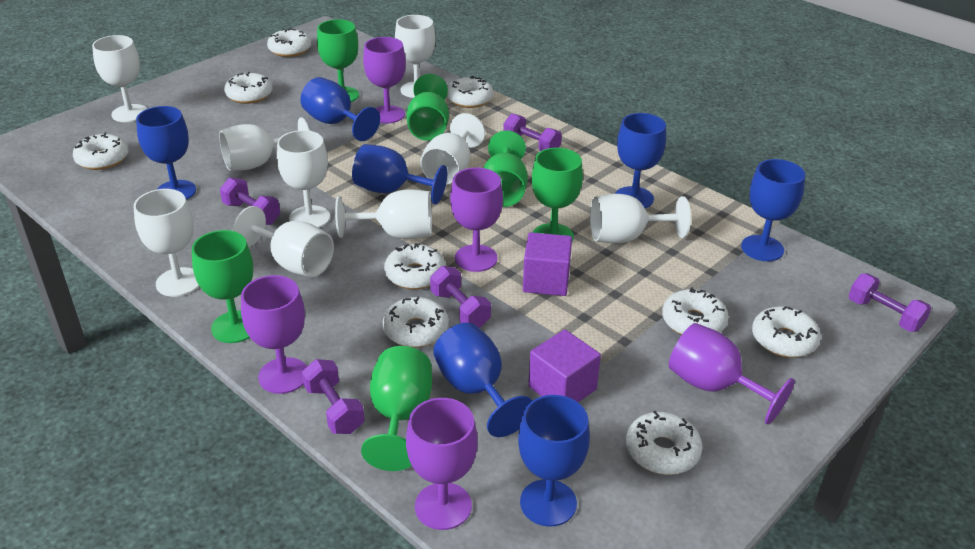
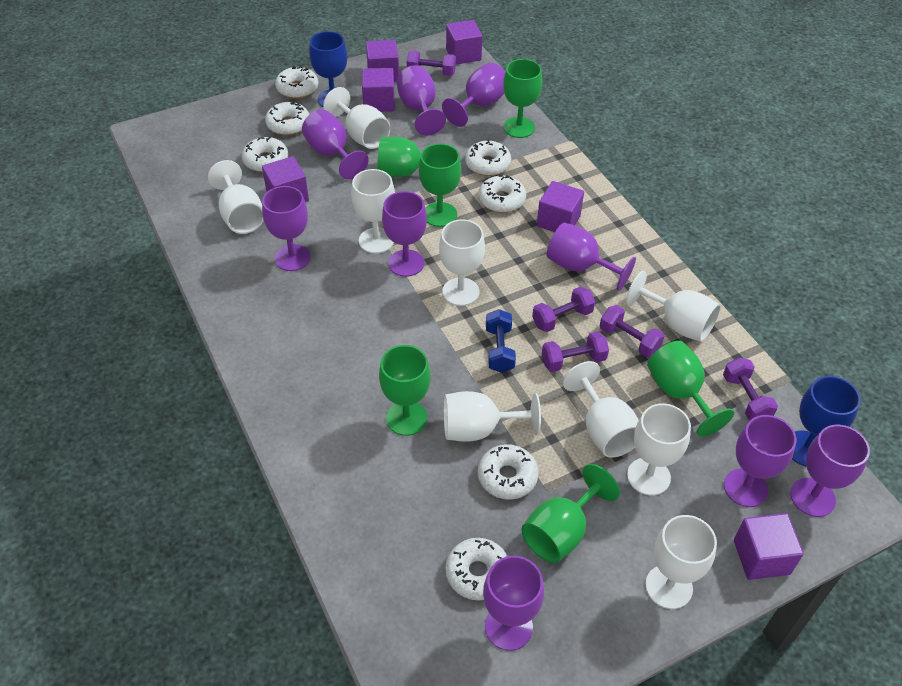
blue dumbbell: 0 -> 1
blue goblet: 7 -> 2
purple cube: 2 -> 6
purple goblet: 5 -> 9
white donut: 9 -> 7

